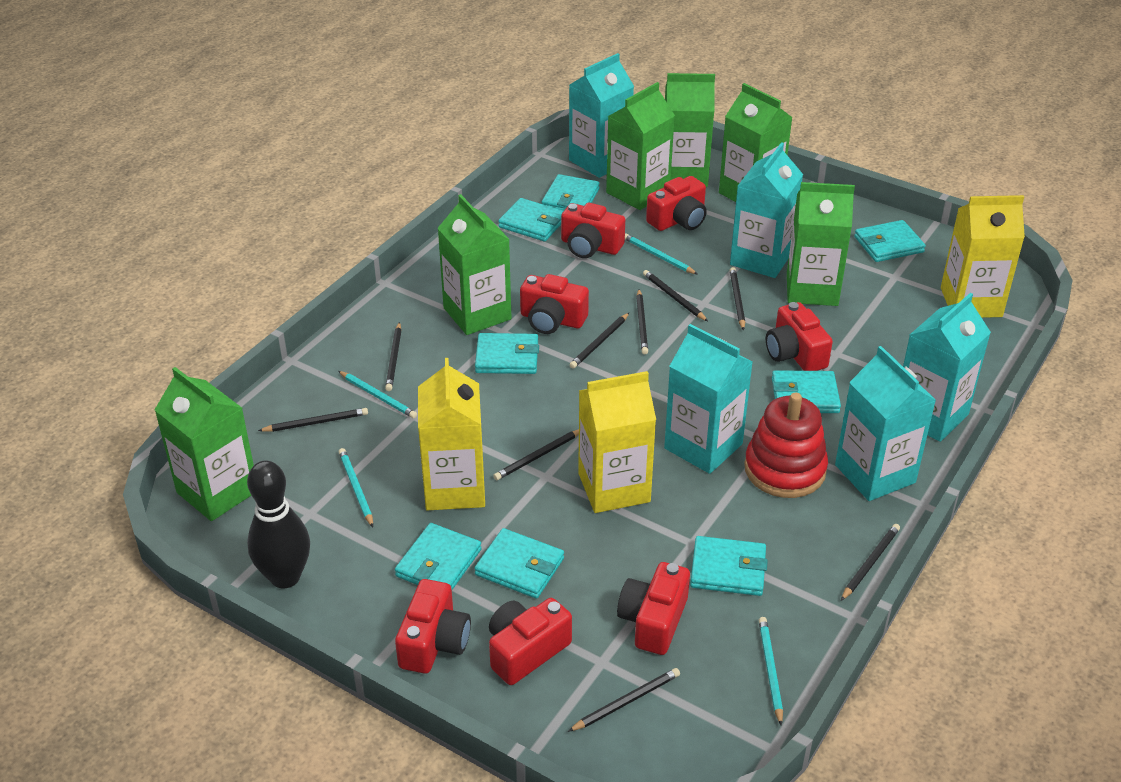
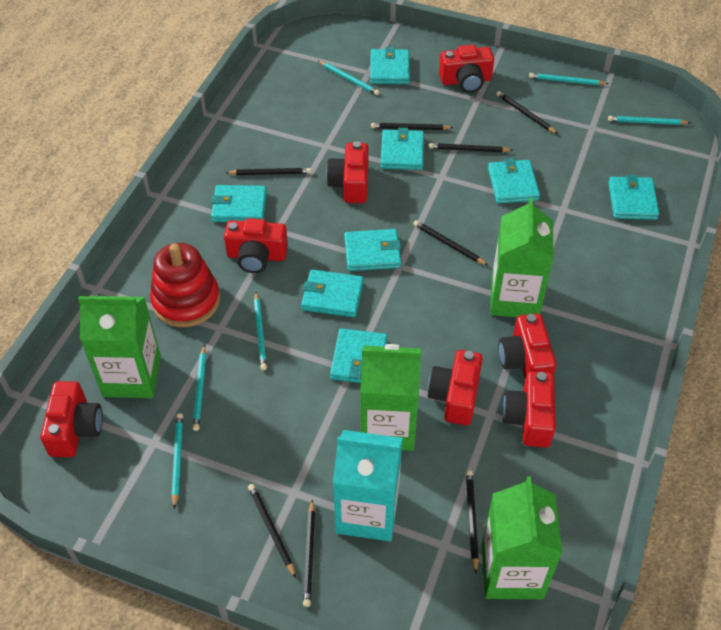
black bowling pin: 1 -> 0
black pencil: 9 -> 8
green carton: 6 -> 4
turquoise carton: 5 -> 1
turquoise pencil: 4 -> 6
yellow carton: 3 -> 0

